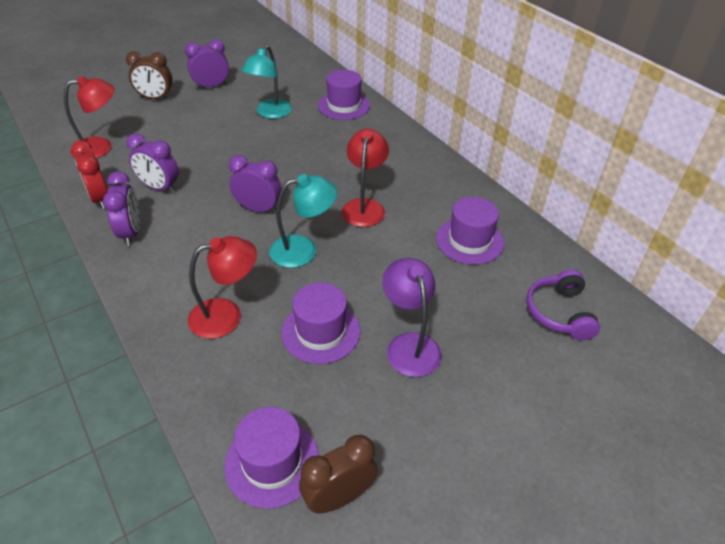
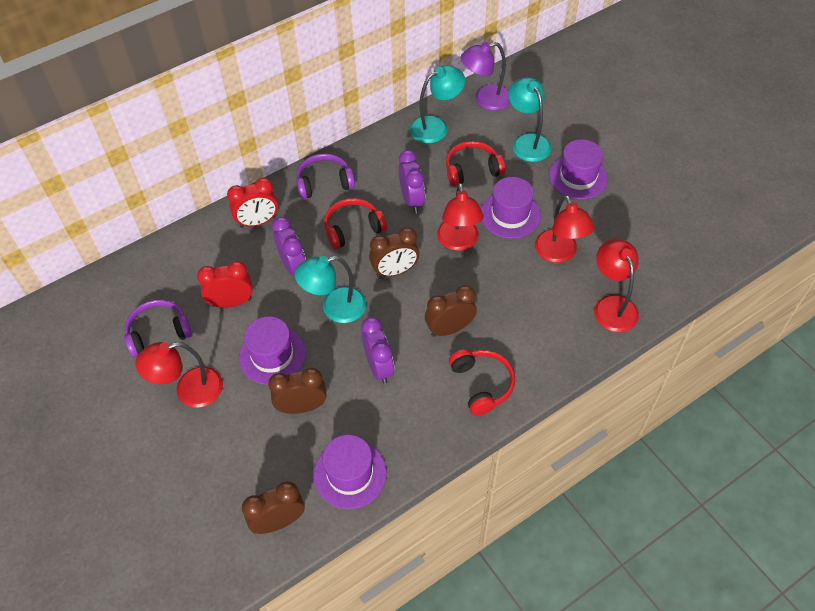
brown clock: 2 -> 4
purple clock: 4 -> 3
purple headphones: 1 -> 2
red clock: 1 -> 2
red headphones: 0 -> 3
red lamp: 3 -> 4
turquoise lamp: 2 -> 3

